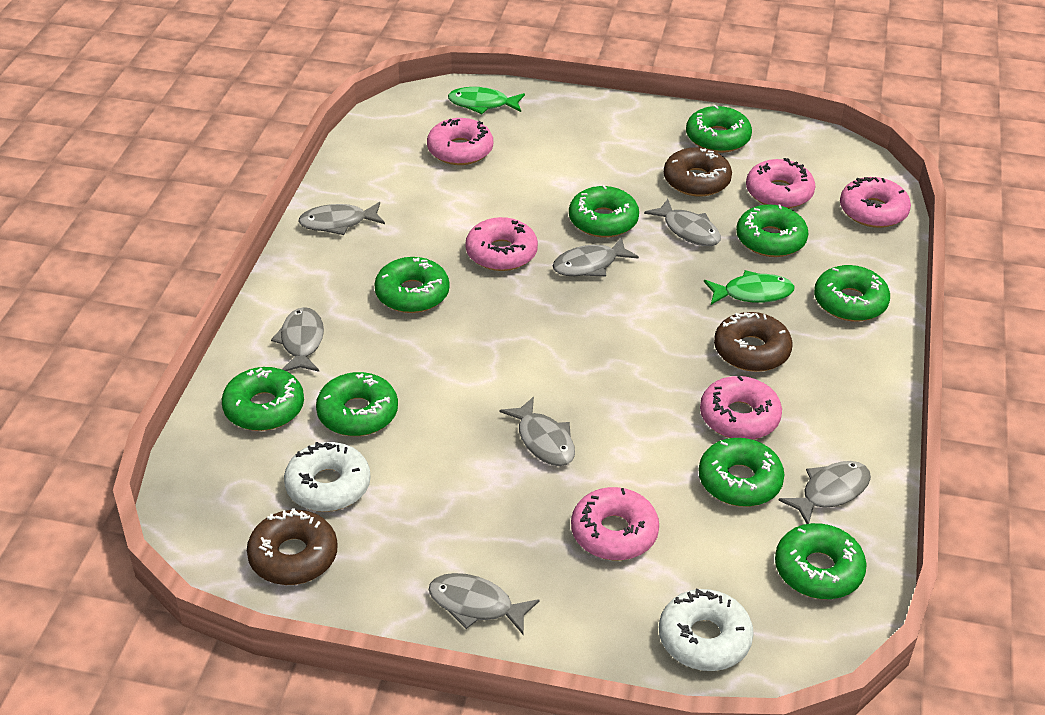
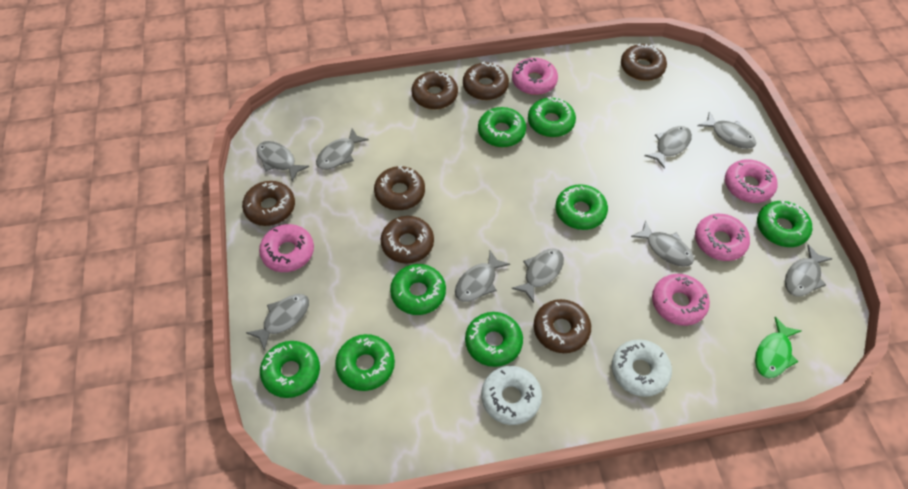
brown donut: 3 -> 7
green donut: 9 -> 8
green fish: 2 -> 1
grey fish: 7 -> 9
pink donut: 6 -> 5

